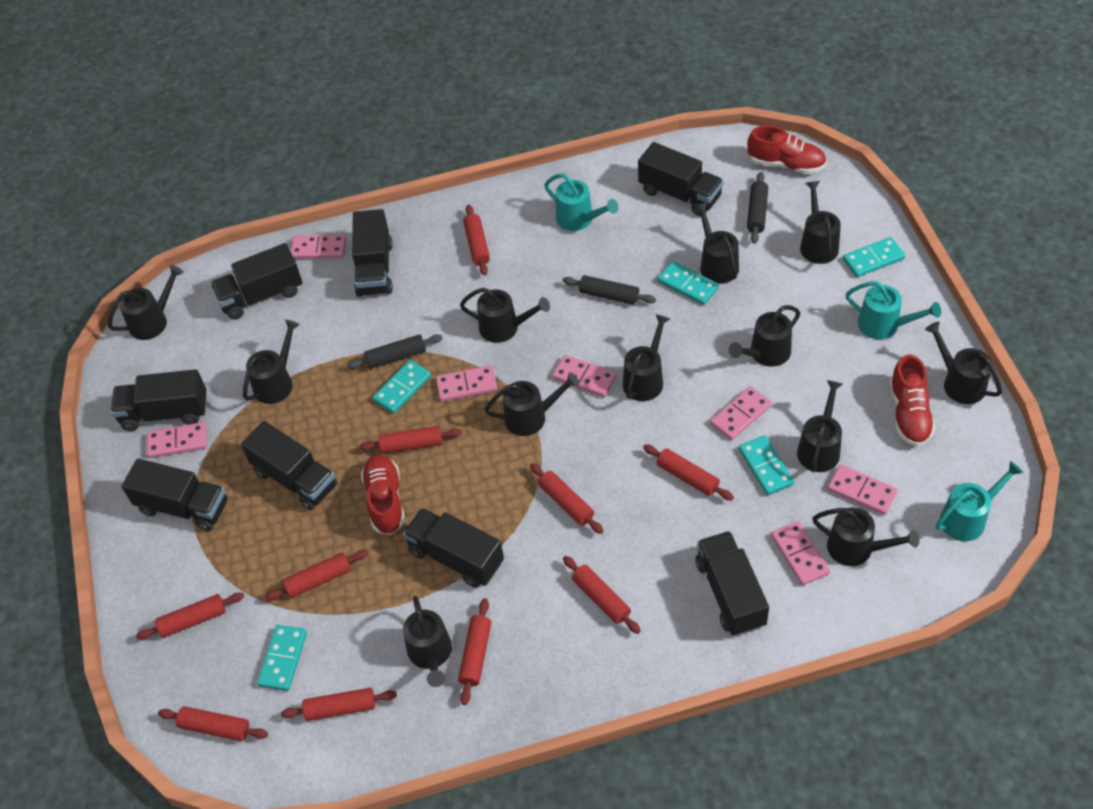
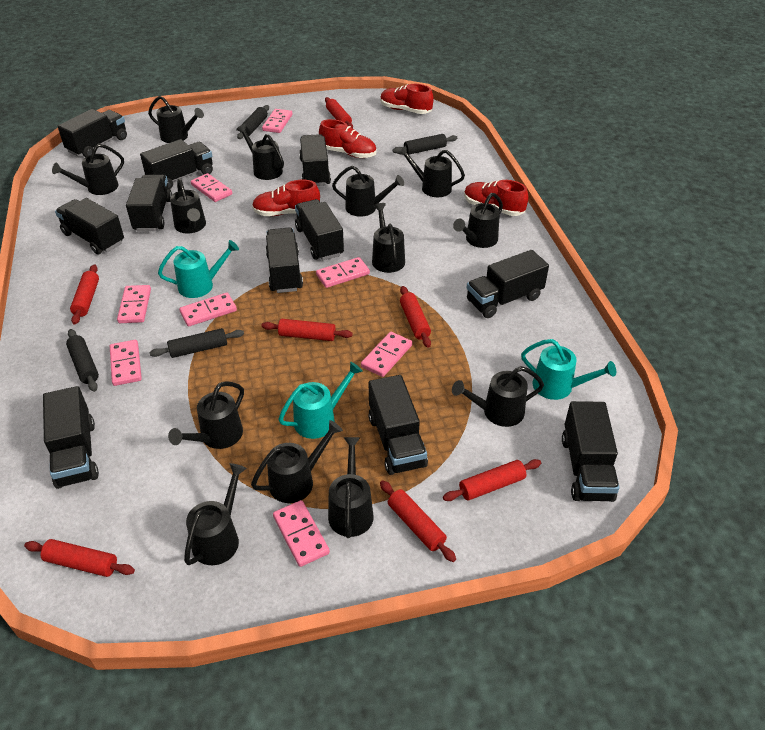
black rolling pin: 3 -> 4
black truck: 8 -> 11
black watering can: 12 -> 13
pink domino: 7 -> 8
red rolling pin: 10 -> 7
red shoe: 3 -> 4
turquoise domino: 5 -> 0

